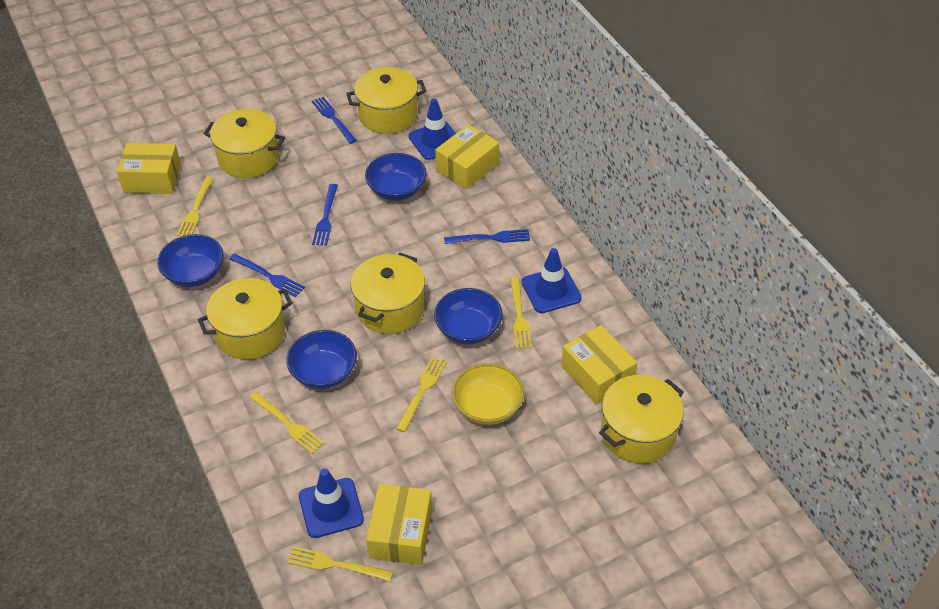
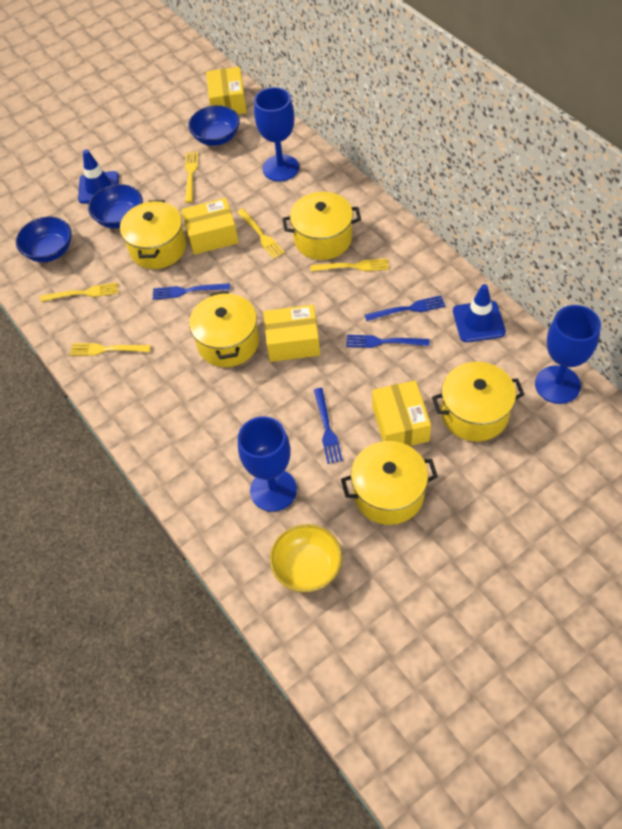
blue bowl: 4 -> 3
blue goblet: 0 -> 3
blue traffic cone: 3 -> 2

